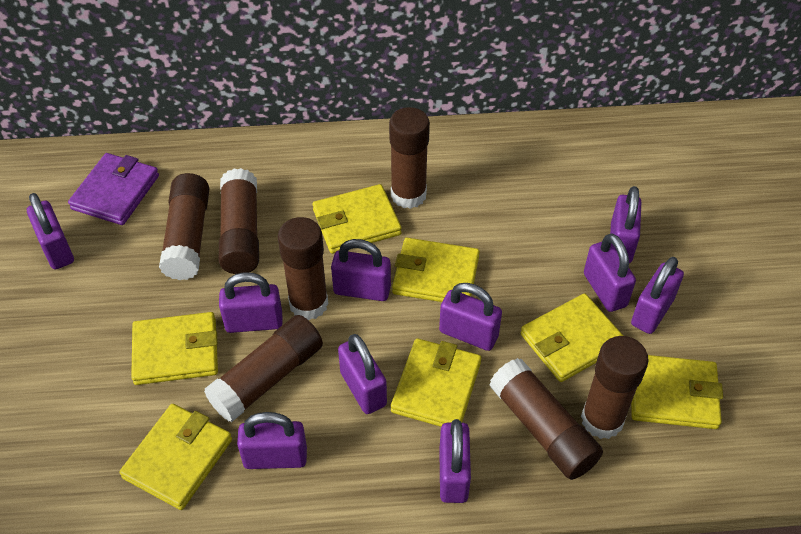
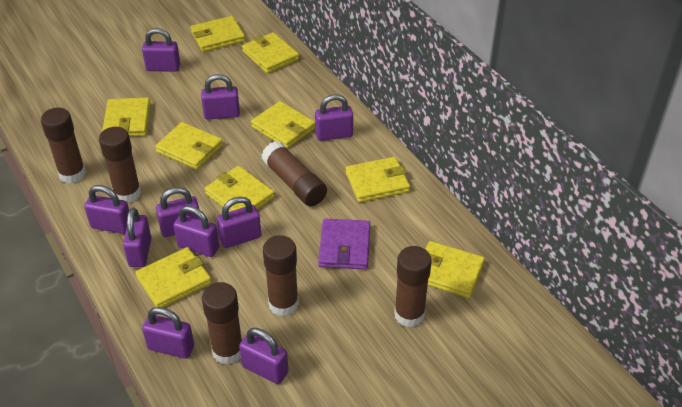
brown glue stick: 7 -> 6
yellow wallet: 7 -> 9

